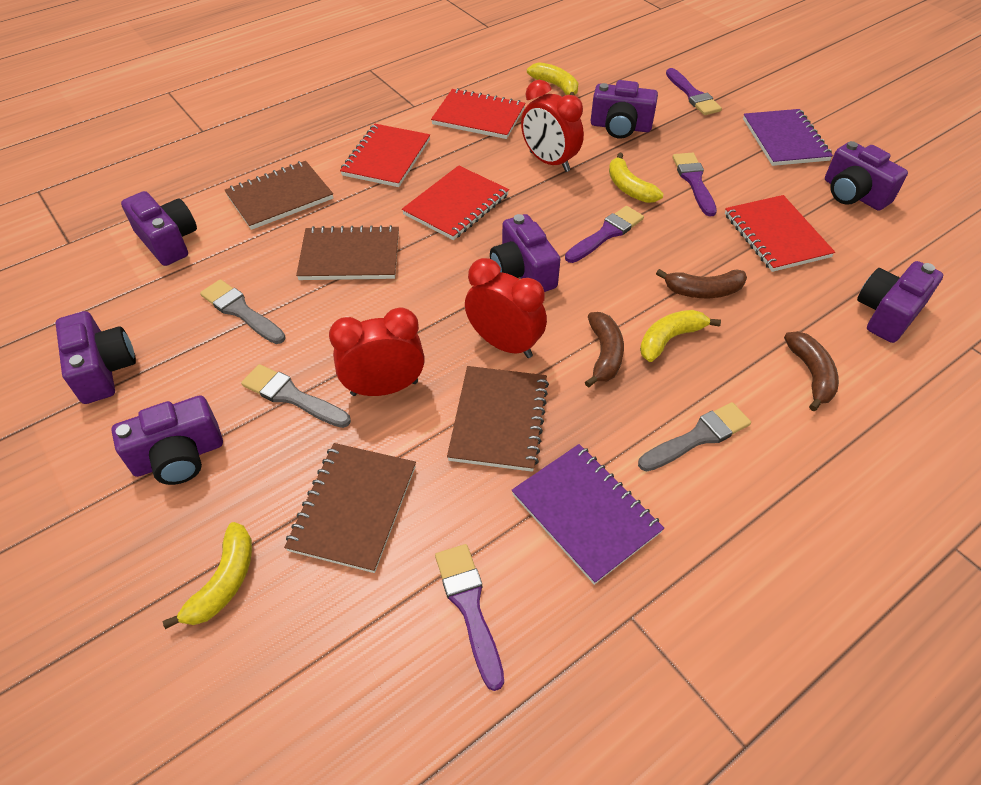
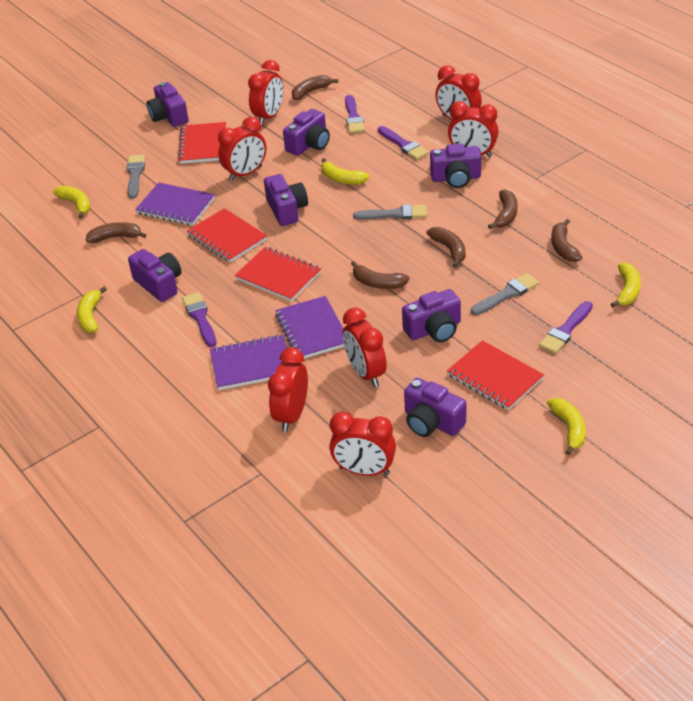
brown banana: 3 -> 6
brown notebook: 4 -> 0
purple notebook: 2 -> 3
red clock: 3 -> 7
yellow banana: 4 -> 5

